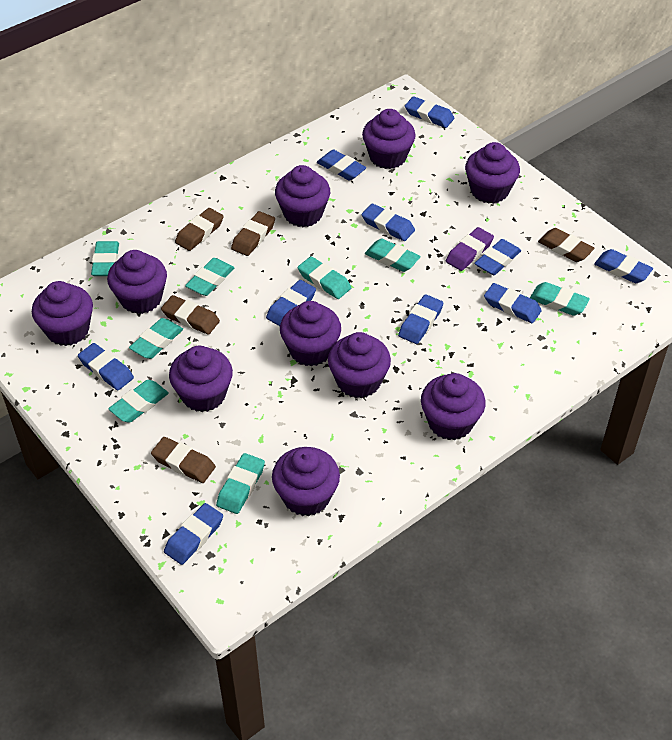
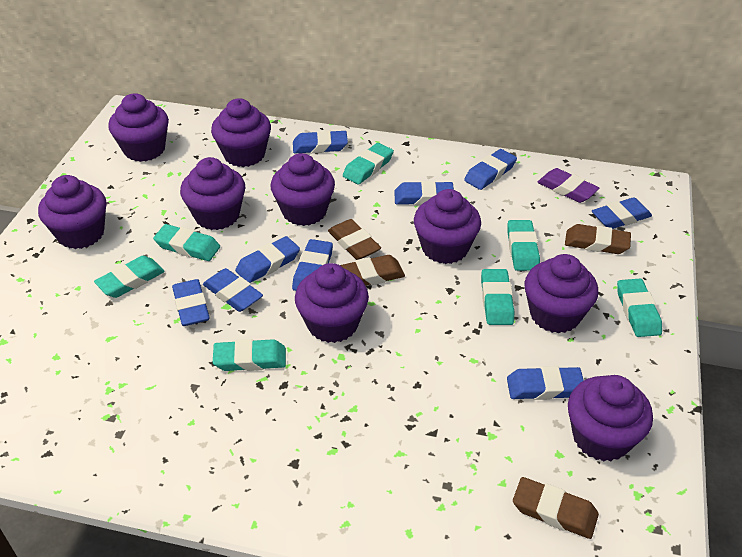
blue eraser: 10 -> 9
brown eraser: 5 -> 4
purple cupcake: 10 -> 9
turquoise eraser: 8 -> 7

